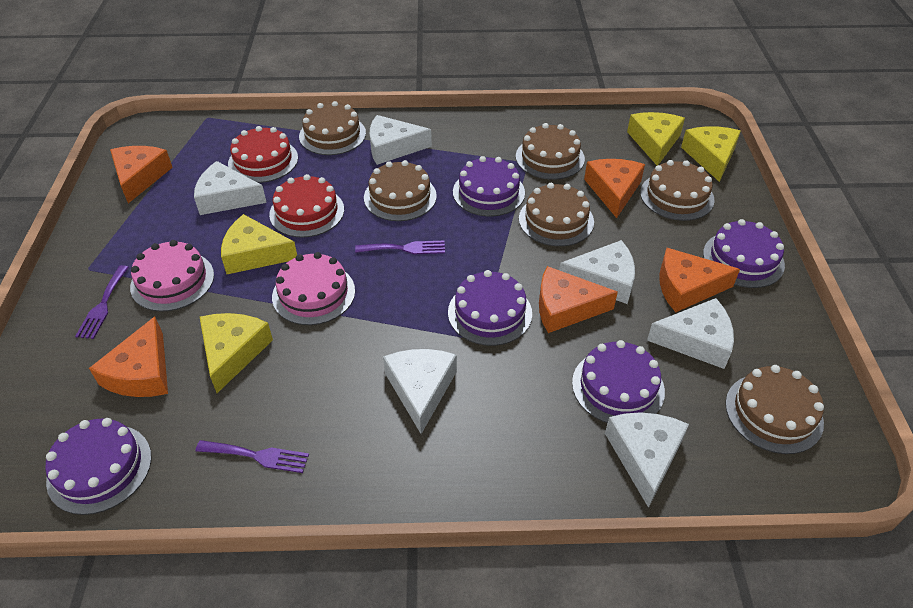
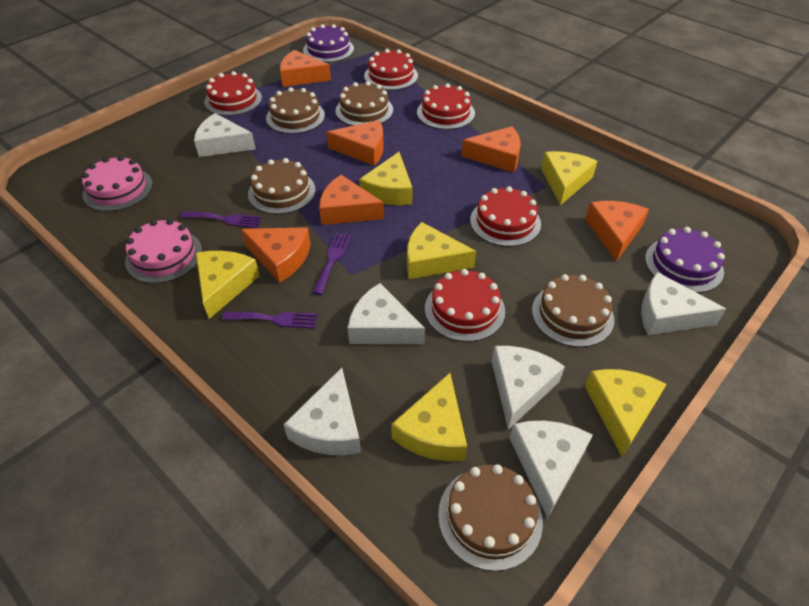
brown cake: 6 -> 5
orange cheese: 5 -> 6
purple cake: 5 -> 2
red cake: 2 -> 5
yellow cheese: 4 -> 6

